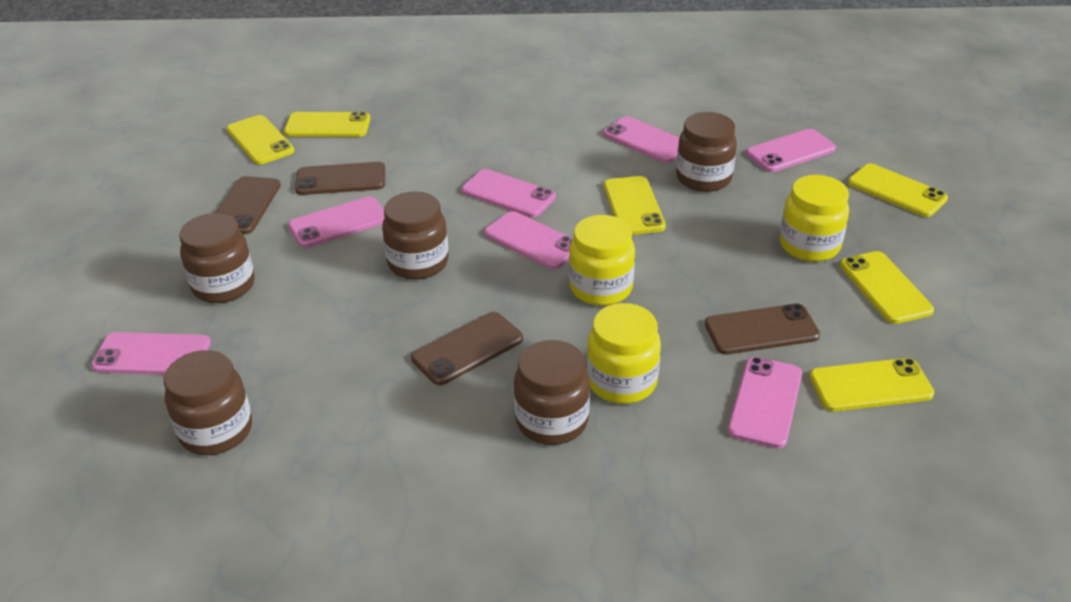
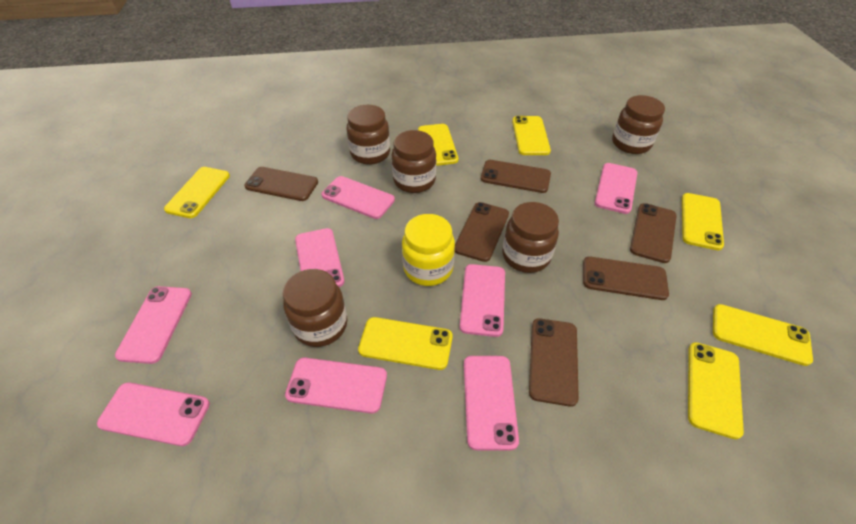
brown phone: 4 -> 6
pink phone: 7 -> 8
yellow jar: 3 -> 1
yellow phone: 6 -> 7

